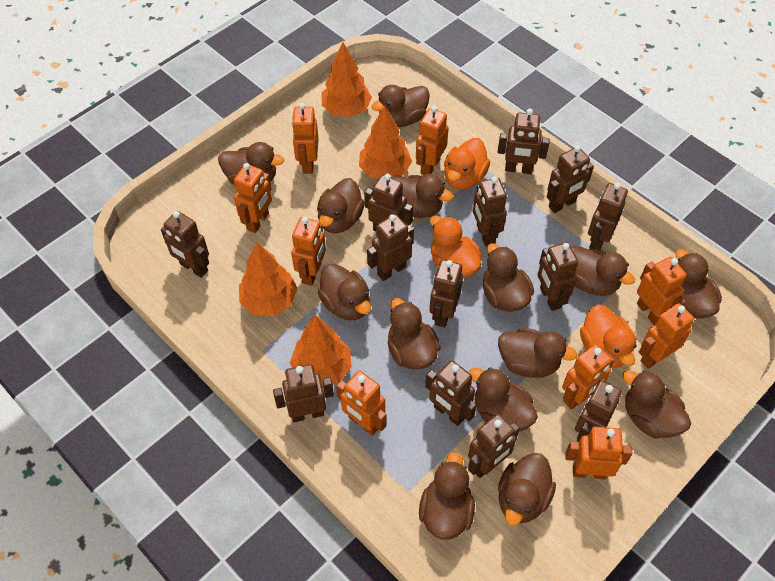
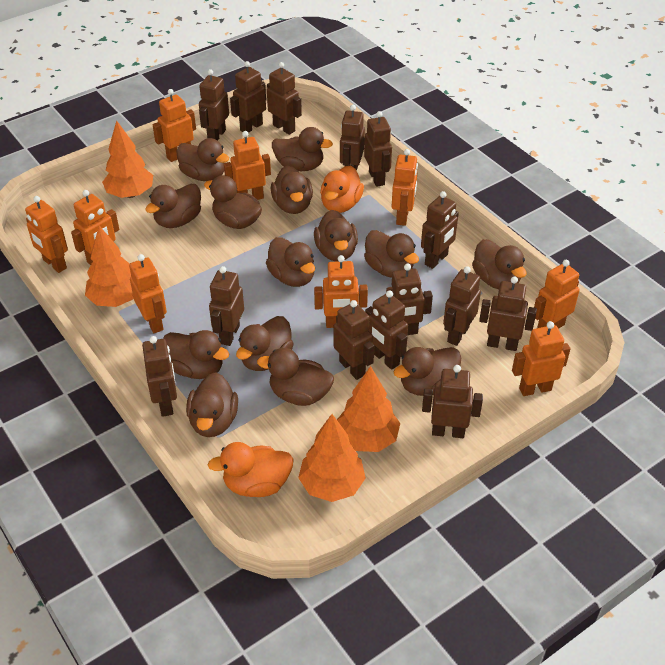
brown robot: 13 -> 14
orange duck: 3 -> 2

